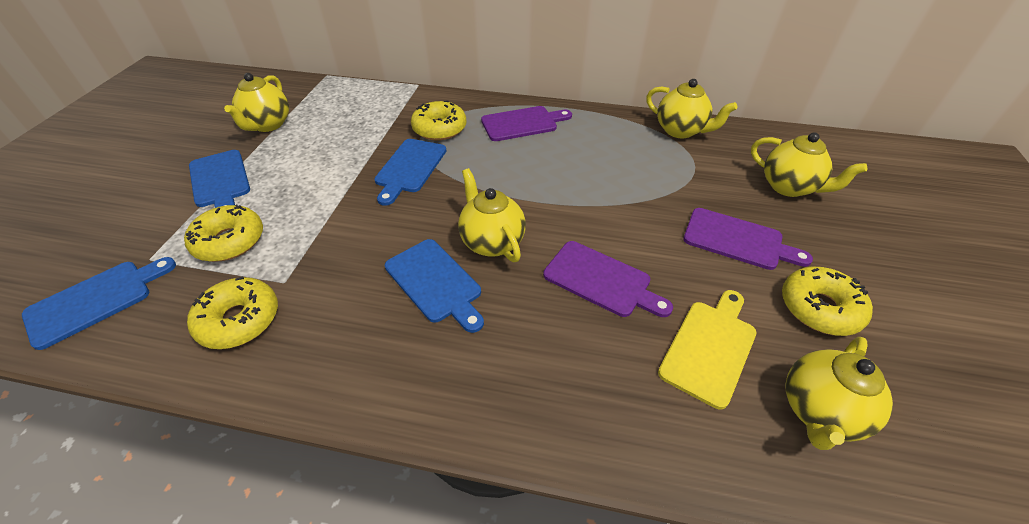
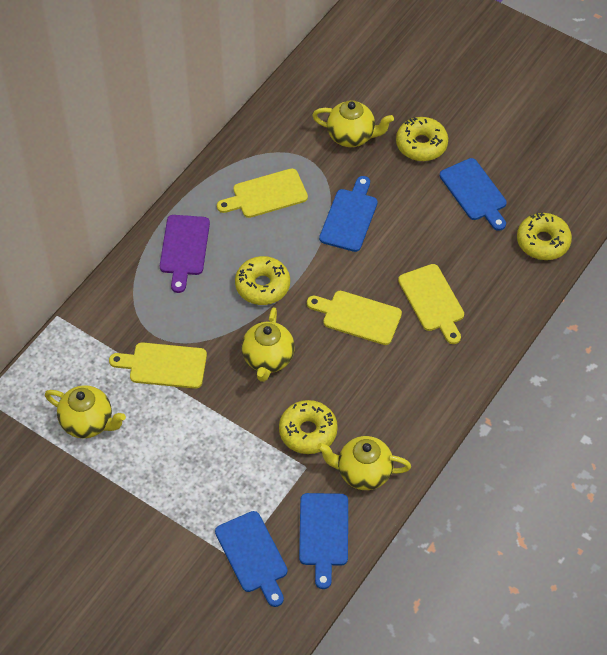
purple cutting board: 3 -> 1
yellow cutting board: 1 -> 4
yellow teapot: 5 -> 4

